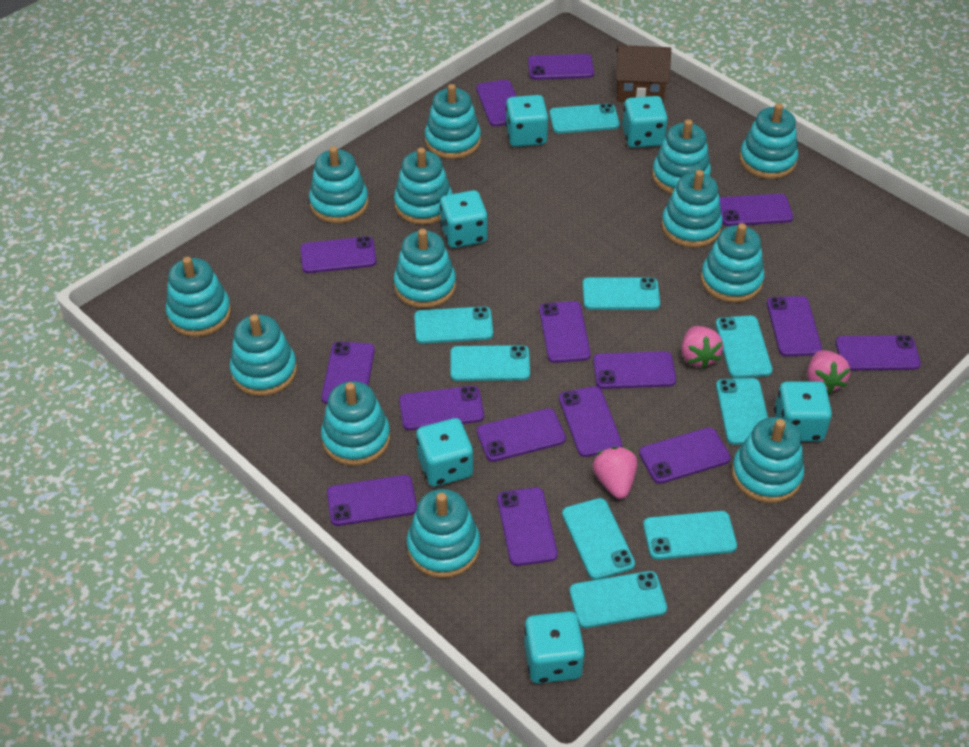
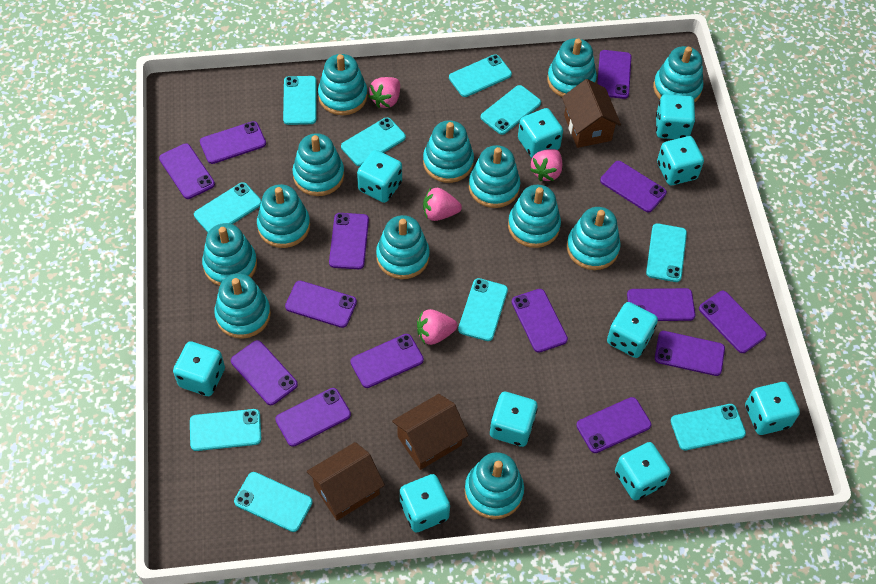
brown house: 1 -> 3
pink strawberry: 3 -> 4
purple phone: 15 -> 14
turquoise dice: 6 -> 10
turquoise phone: 9 -> 10

